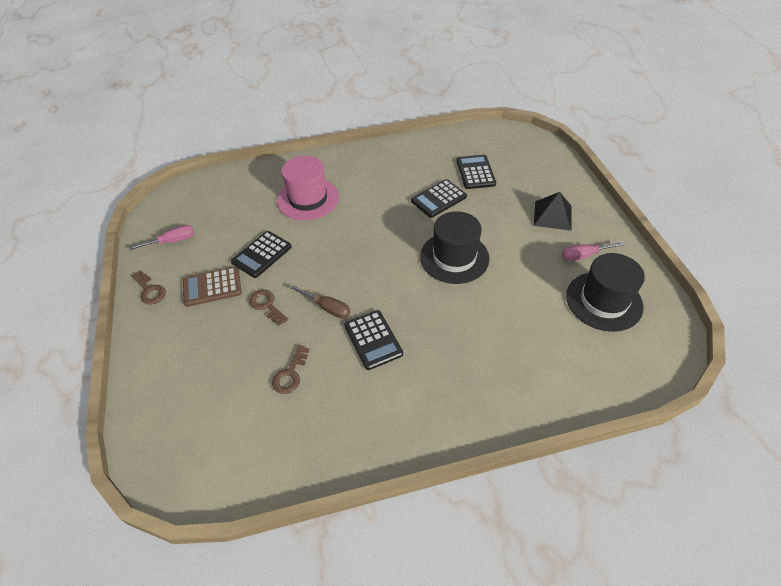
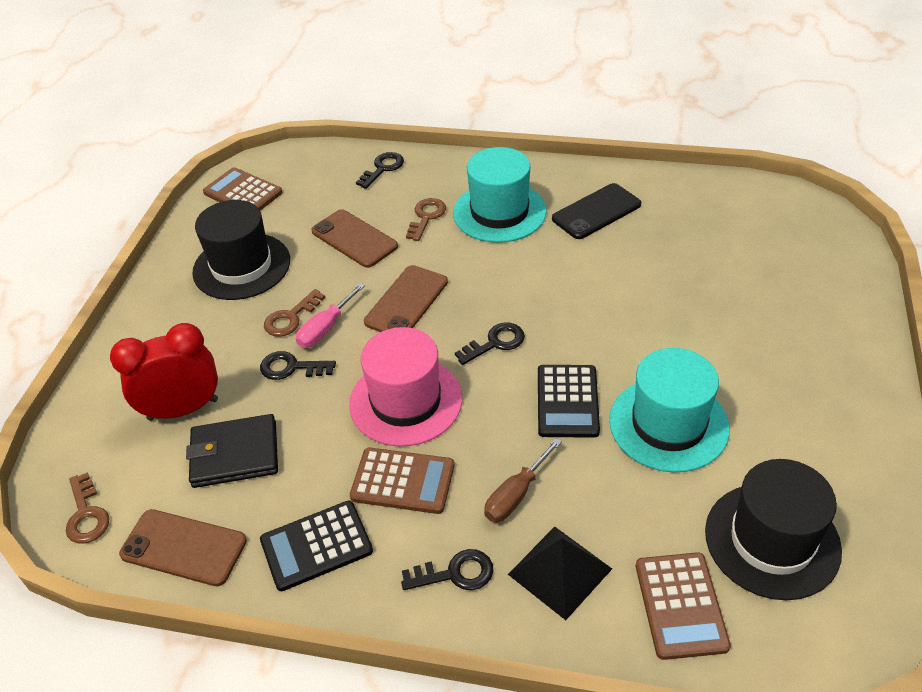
black calculator: 4 -> 2
black key: 0 -> 4
black phone: 0 -> 1
black wallet: 0 -> 1
brown calculator: 1 -> 3
brown phone: 0 -> 3
pink screwdriver: 2 -> 1
red clock: 0 -> 1
turquoise hat: 0 -> 2

